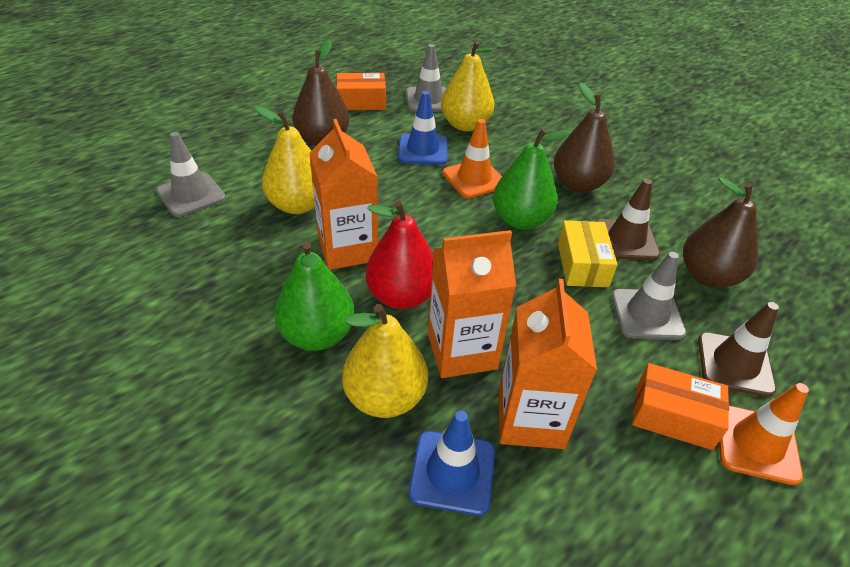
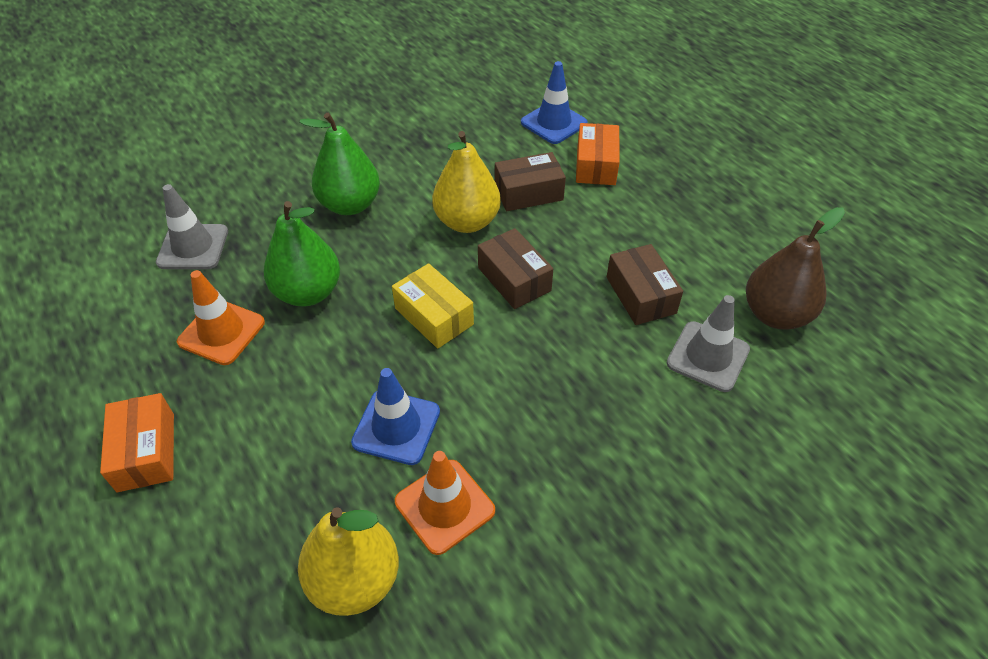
brown box: 0 -> 3
brown pear: 3 -> 1
brown traffic cone: 2 -> 0
grey traffic cone: 3 -> 2
orange carton: 3 -> 0
red pear: 1 -> 0
yellow pear: 3 -> 2

